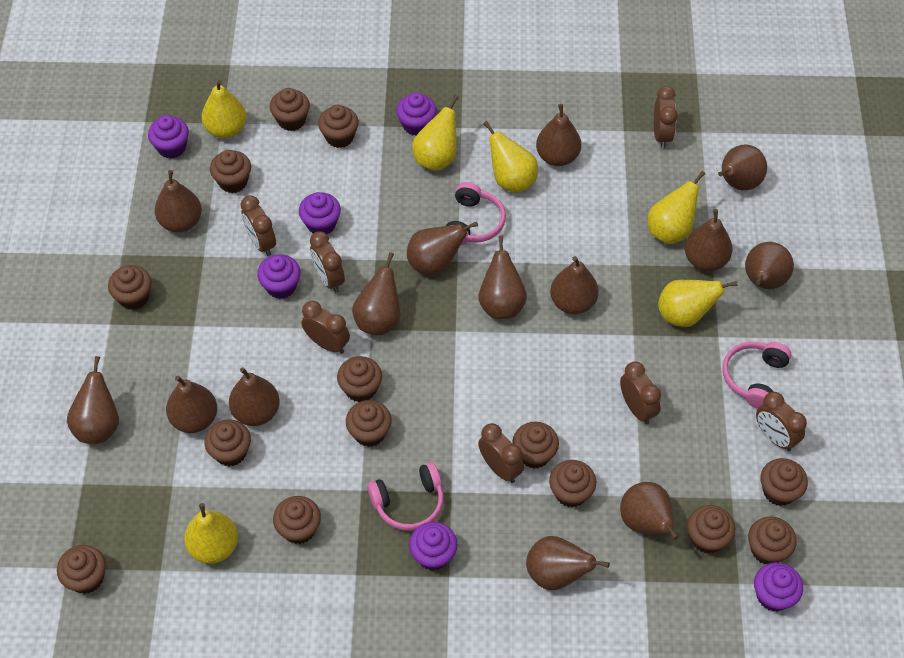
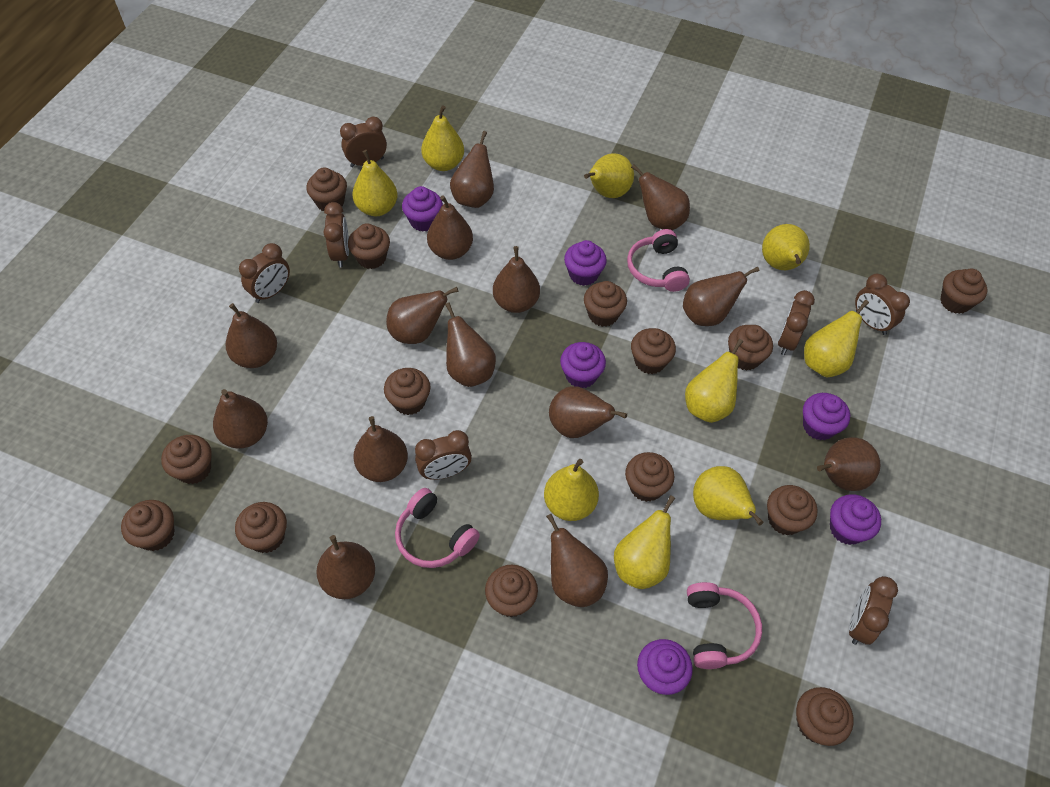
yellow pear: 6 -> 9

